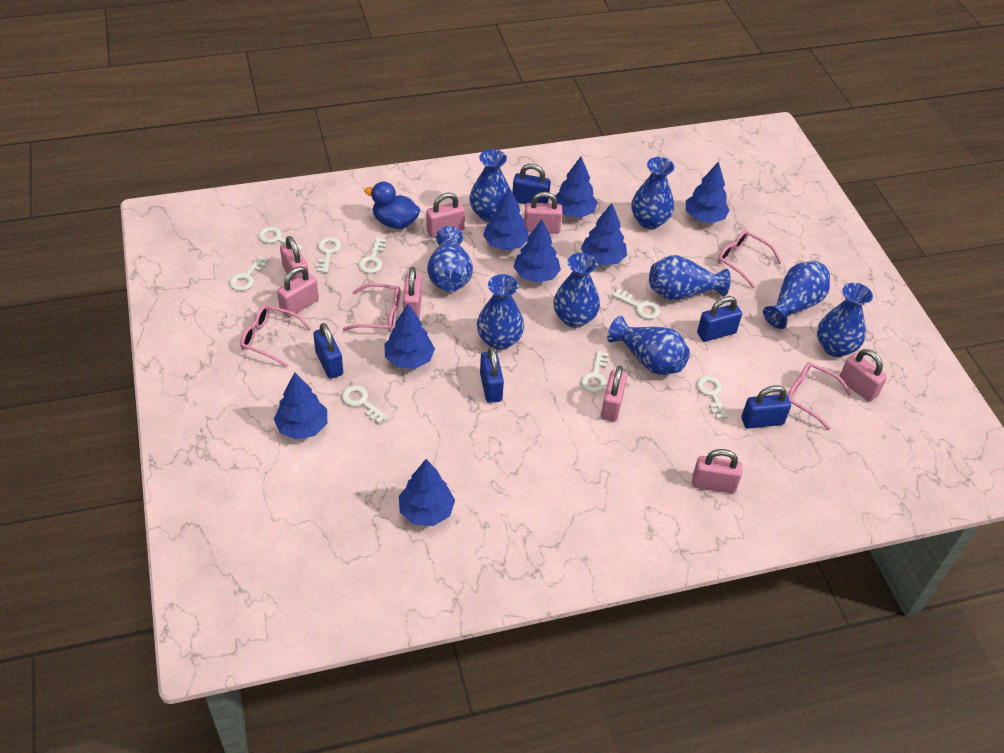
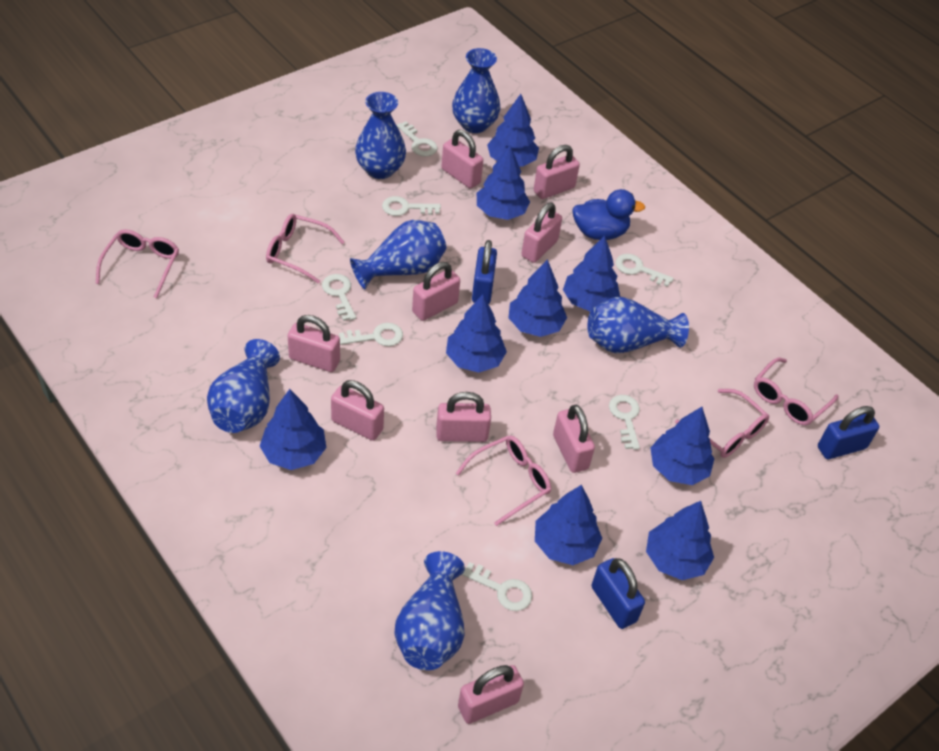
blue padlock: 5 -> 3
blue tree: 8 -> 9
blue vase: 9 -> 6
pink glasses: 4 -> 5
pink padlock: 8 -> 9
white key: 8 -> 7

